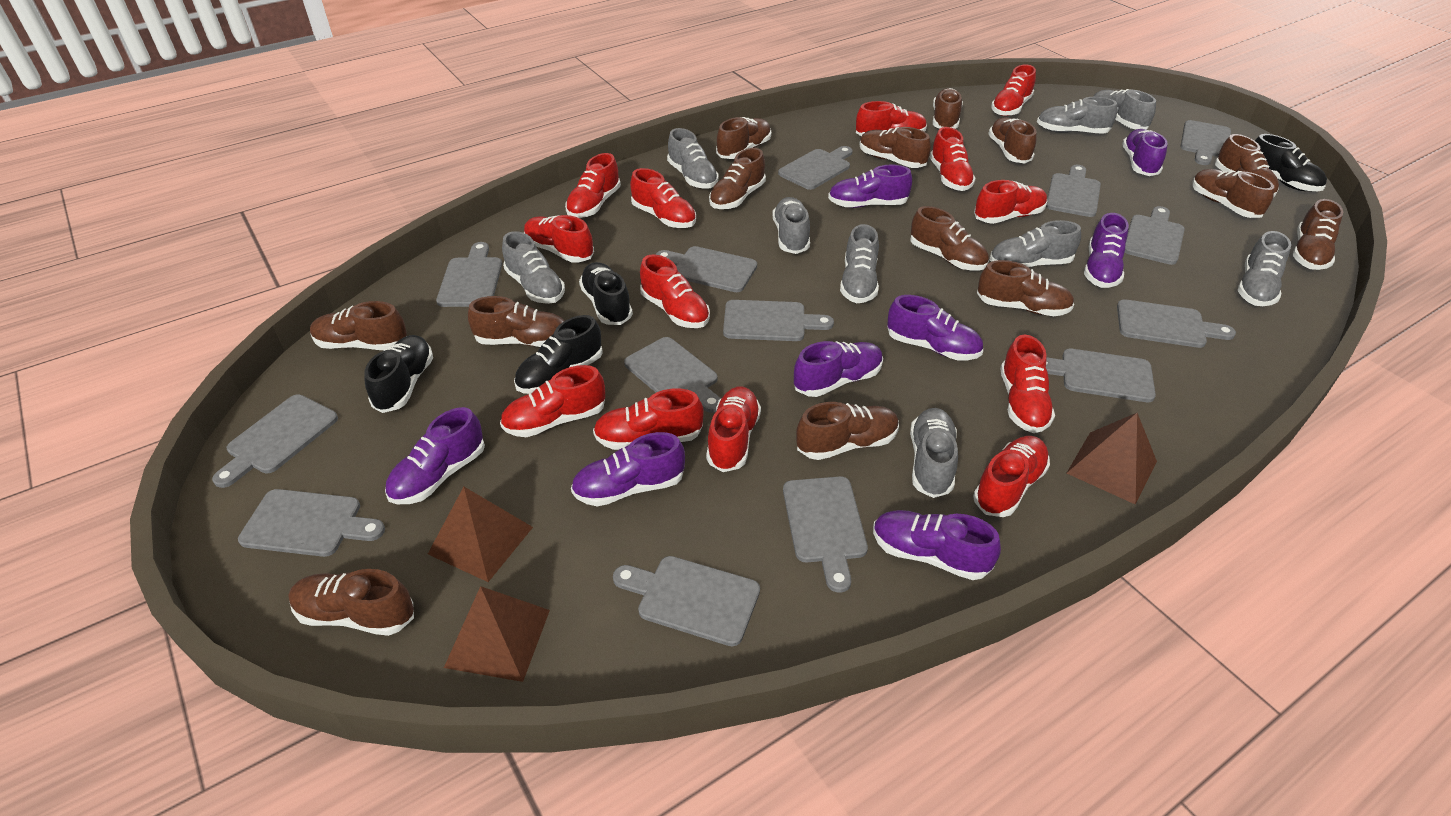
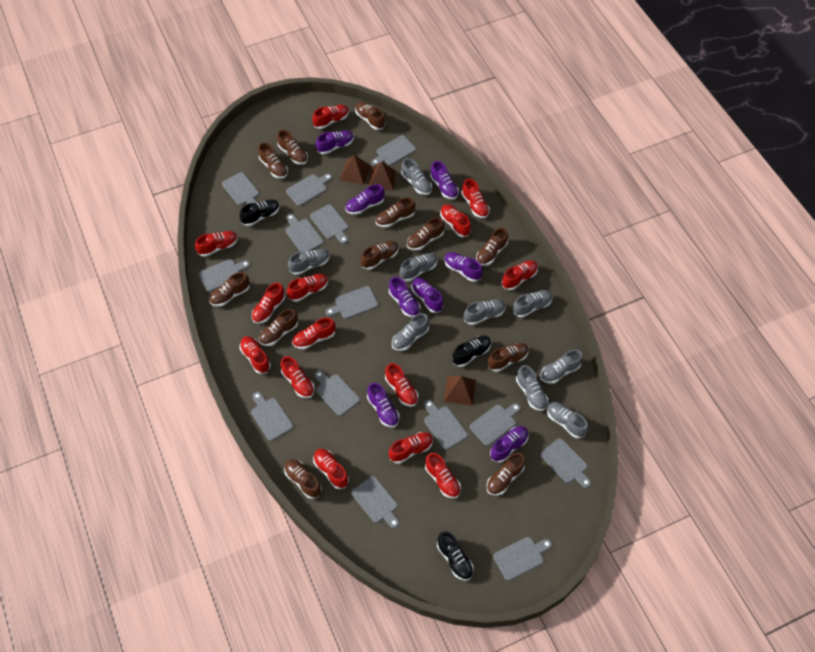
black shoe: 4 -> 3
brown shoe: 14 -> 12
red shoe: 13 -> 14

